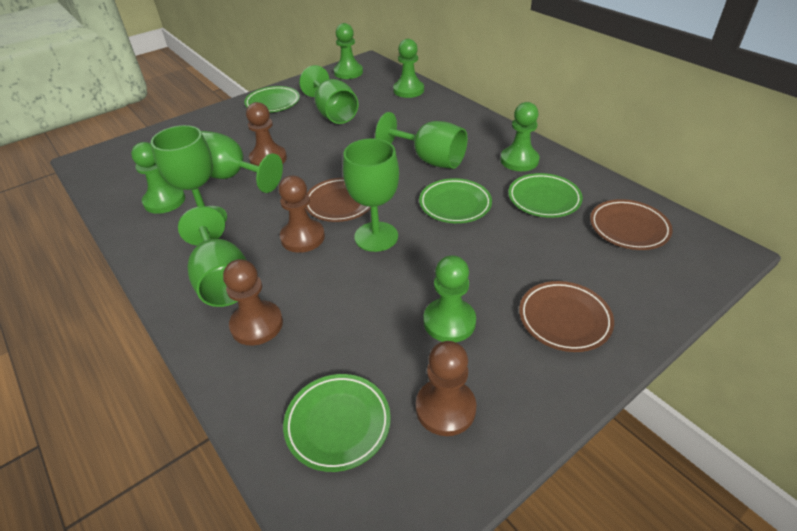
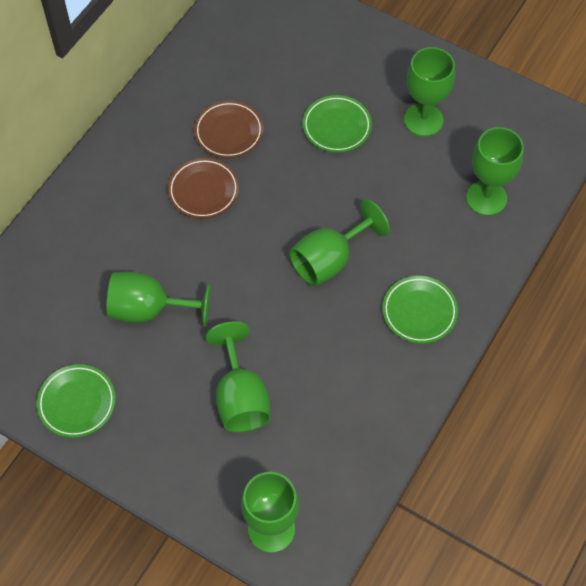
brown pawn: 4 -> 0
brown plate: 3 -> 2
green pawn: 5 -> 0
green plate: 4 -> 3

